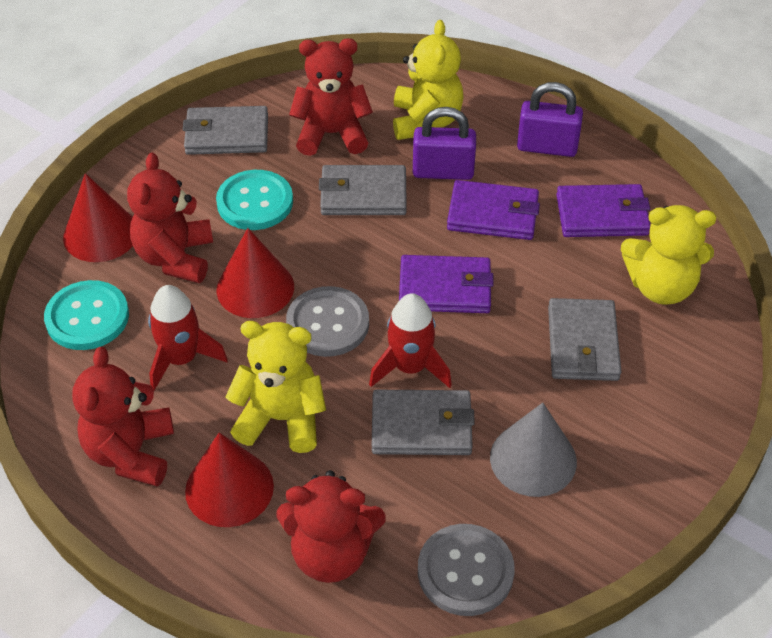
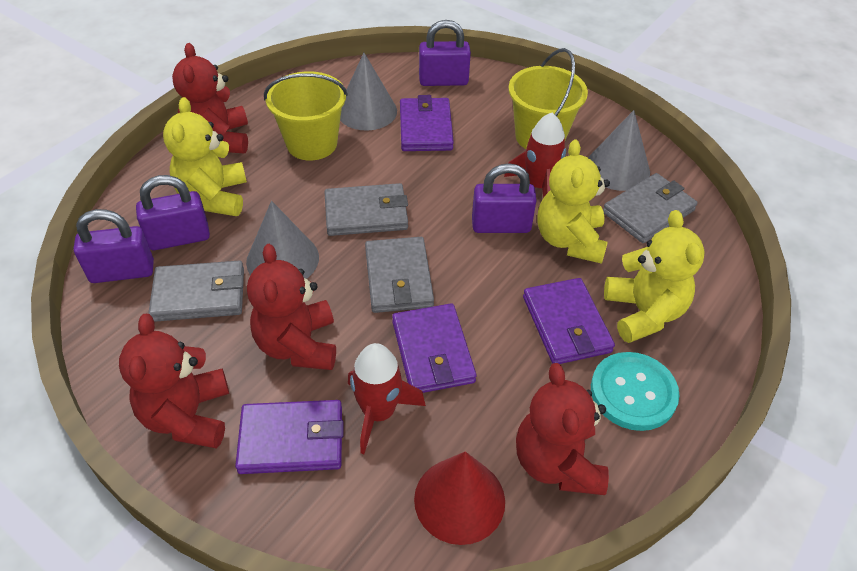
grey button: 2 -> 0
grey cone: 1 -> 3
purple padlock: 2 -> 4
purple wallet: 3 -> 4
red cone: 3 -> 1
turquoise button: 2 -> 1
yellow bucket: 0 -> 2

